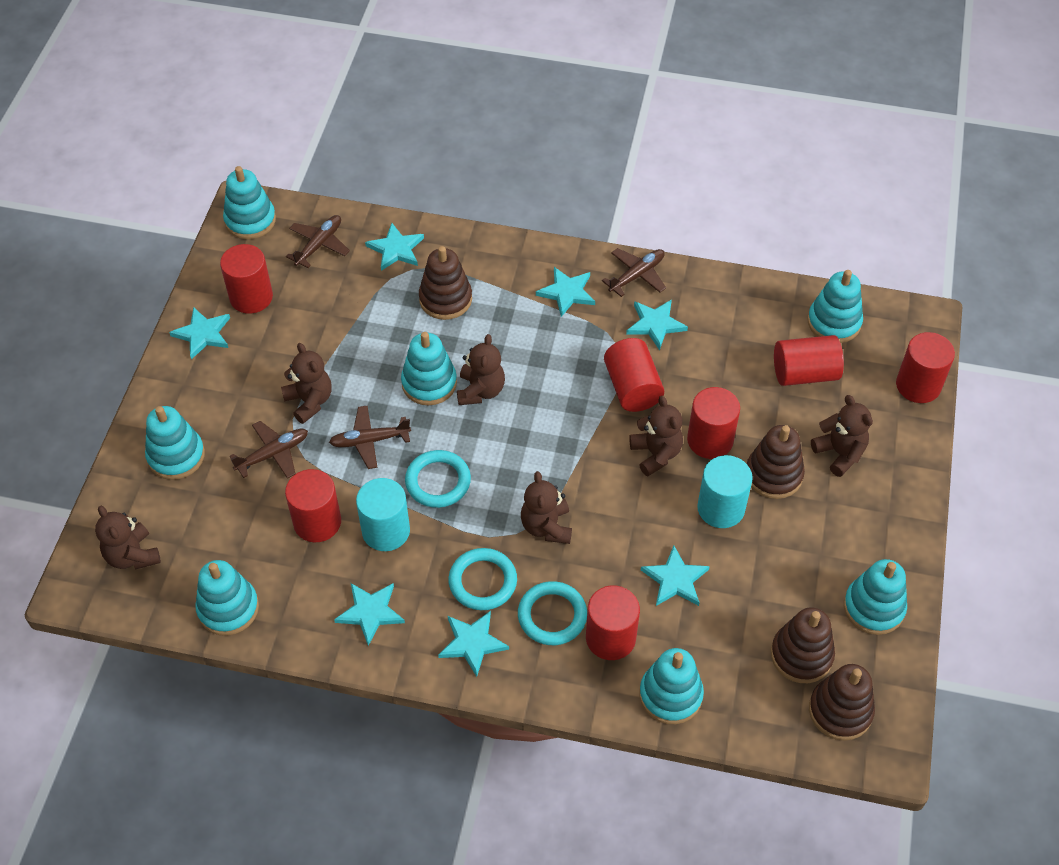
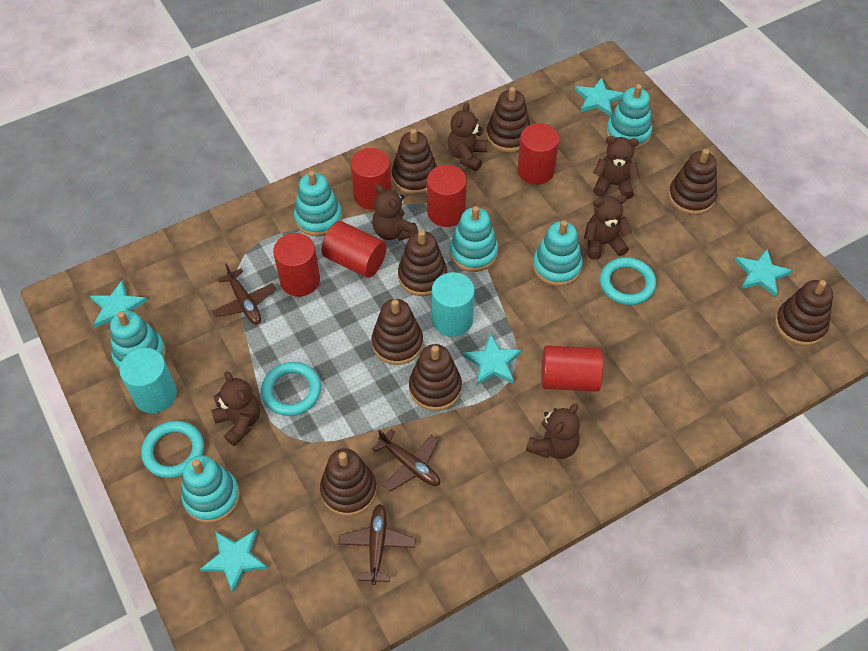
brown plane: 4 -> 3
brown stacking toy: 4 -> 8
red cylinder: 7 -> 6
turquoise stacking toy: 7 -> 6
turquoise star: 7 -> 5

